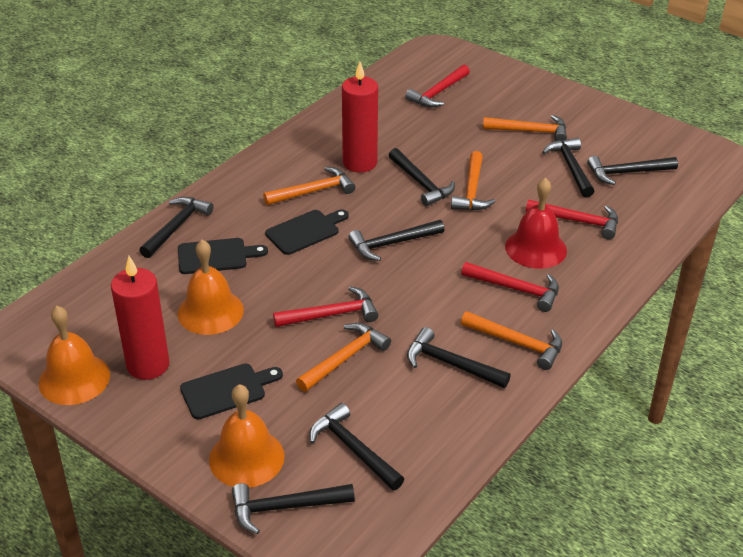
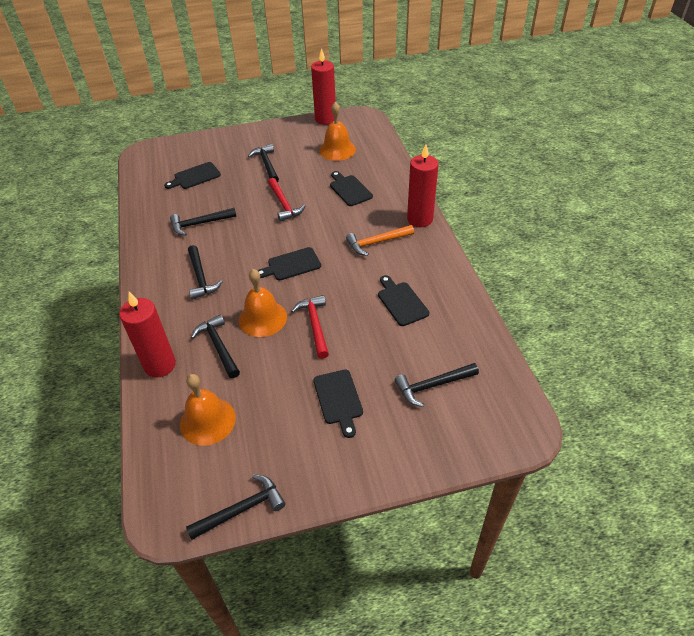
black cutting board: 3 -> 5
black hammer: 8 -> 6
orange hammer: 5 -> 1
red bell: 1 -> 0
red candle: 2 -> 3
red hammer: 4 -> 2

